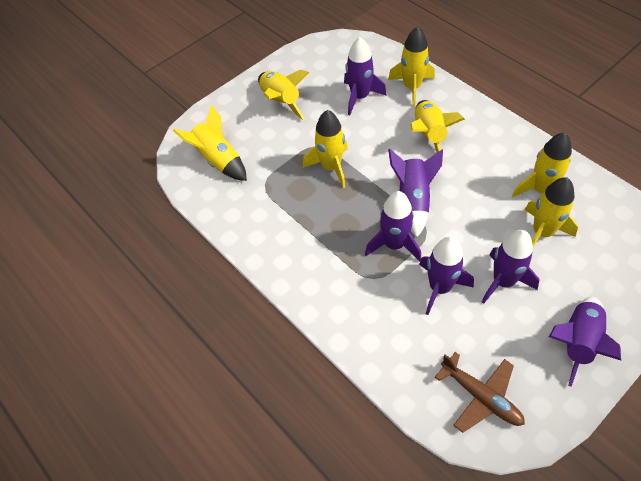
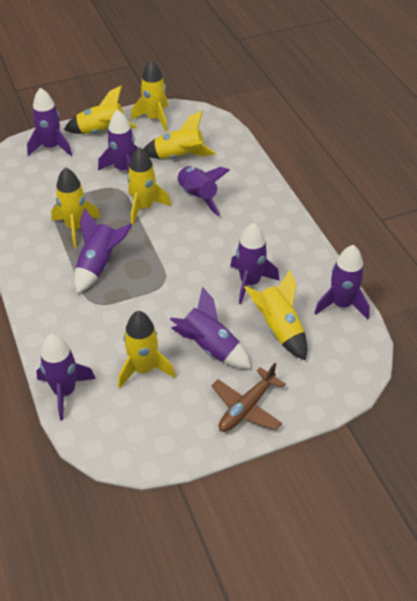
purple rocket: 6 -> 8

